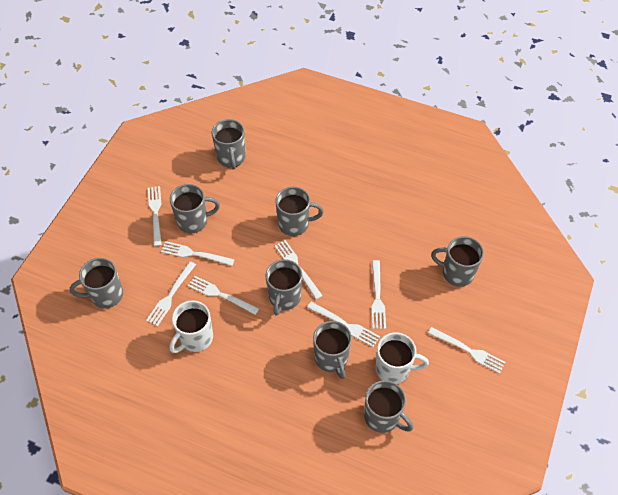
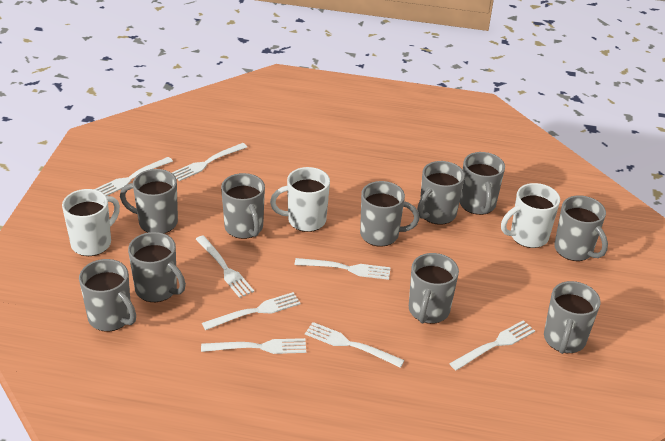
grey mug: 8 -> 10
white mug: 2 -> 3

